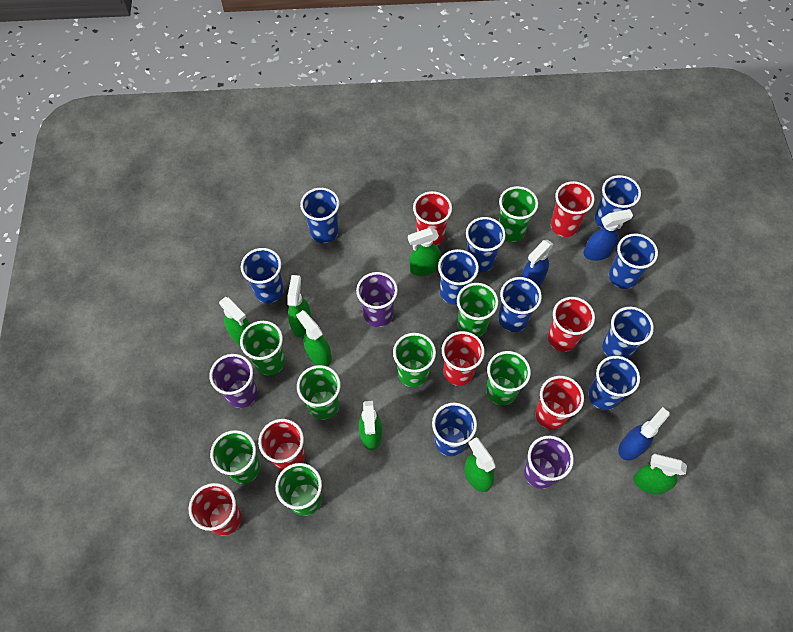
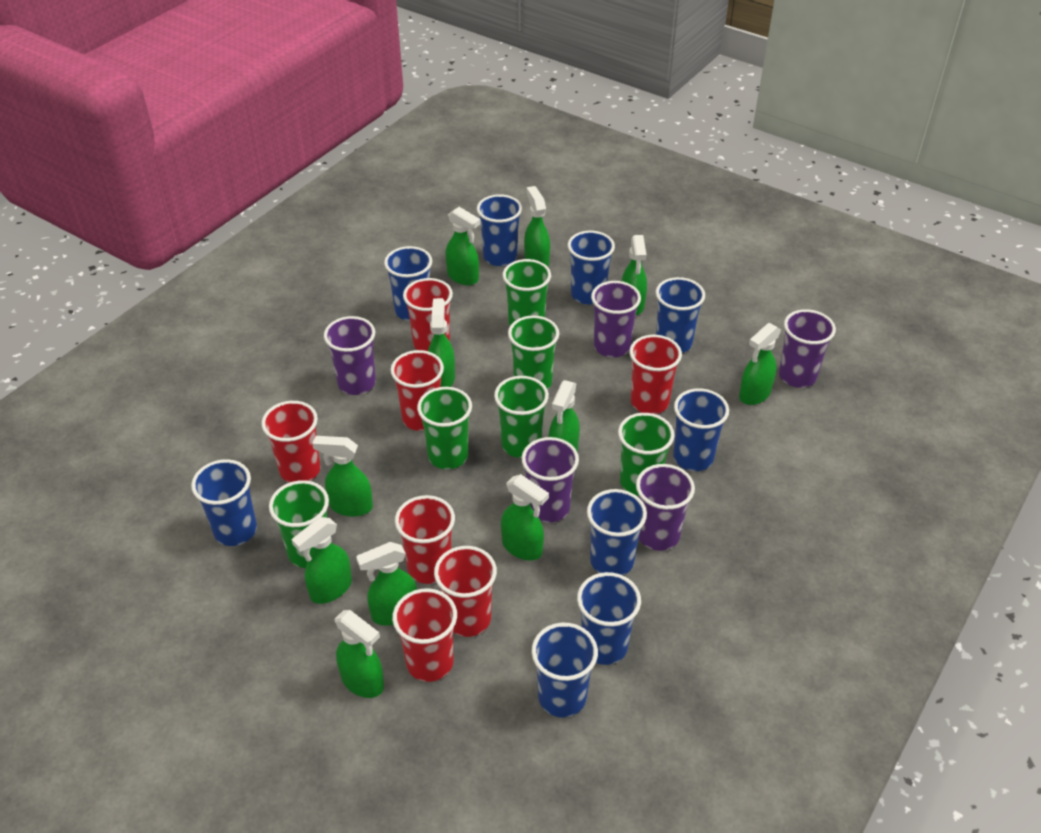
blue cup: 10 -> 9
blue spray bottle: 3 -> 0
green cup: 8 -> 6
green spray bottle: 7 -> 11
purple cup: 3 -> 5

